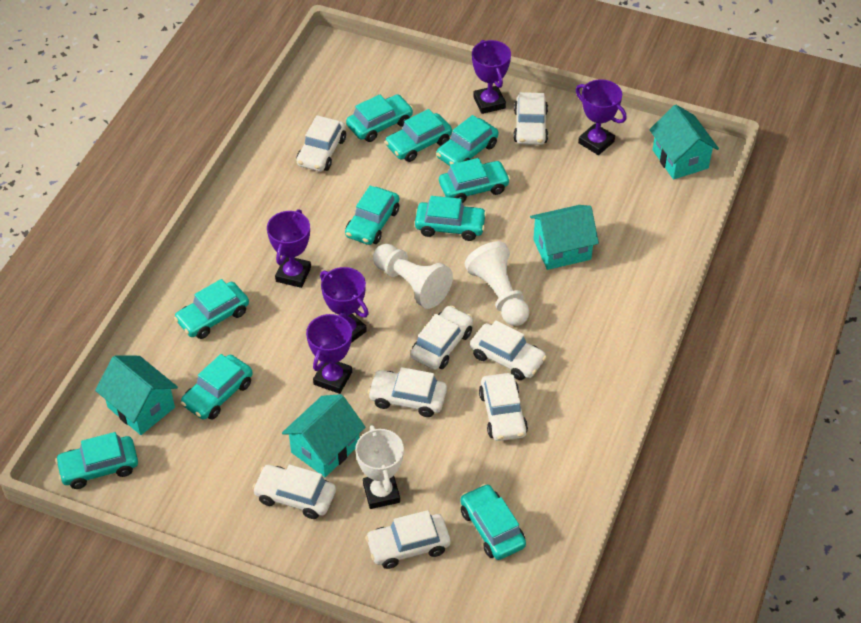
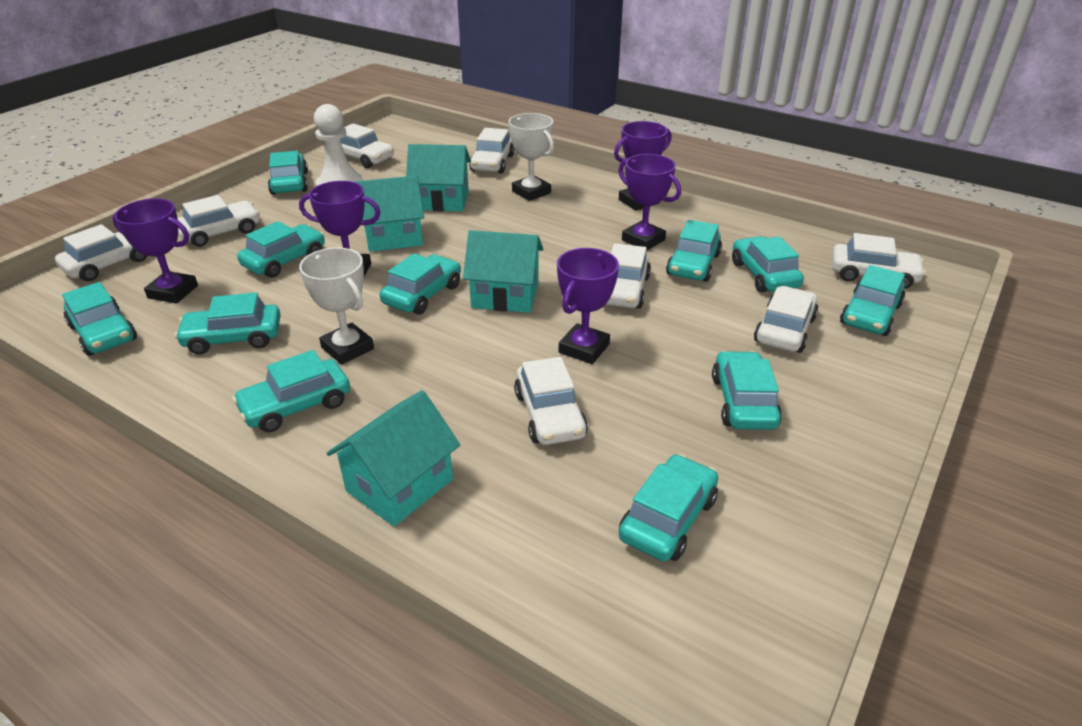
turquoise car: 10 -> 11
white pawn: 2 -> 1
white trophy: 1 -> 2

